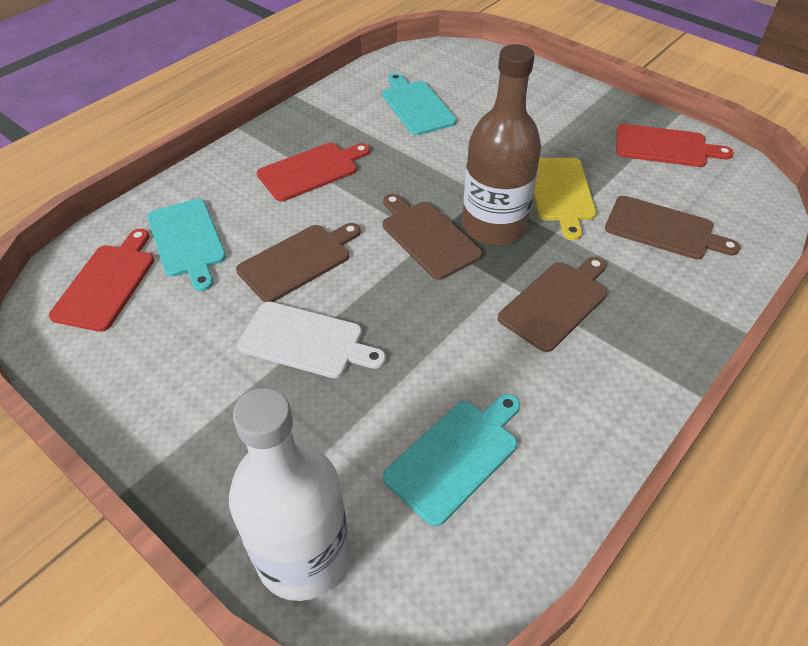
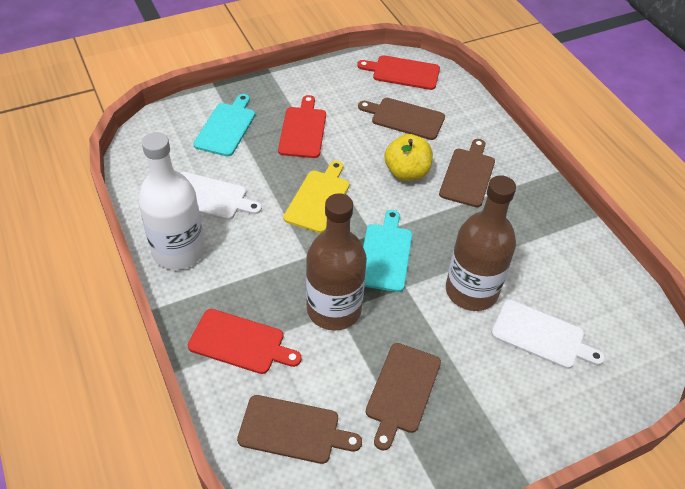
brown bottle: 1 -> 2
turquoise cutting board: 3 -> 2
white cutting board: 1 -> 2
yellow apple: 0 -> 1

